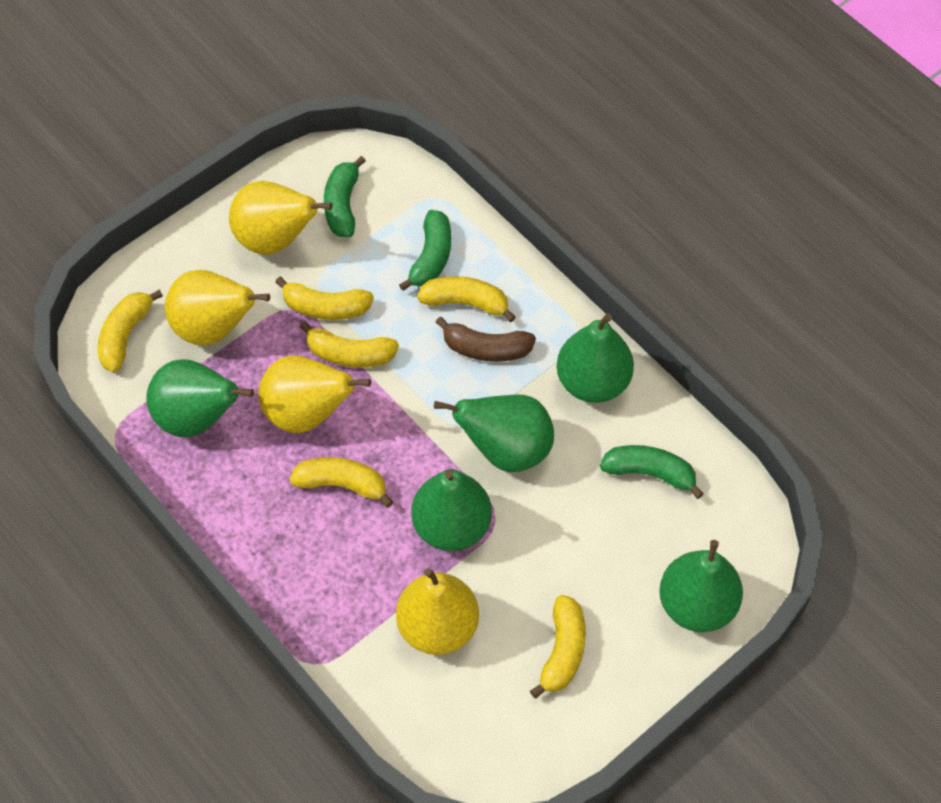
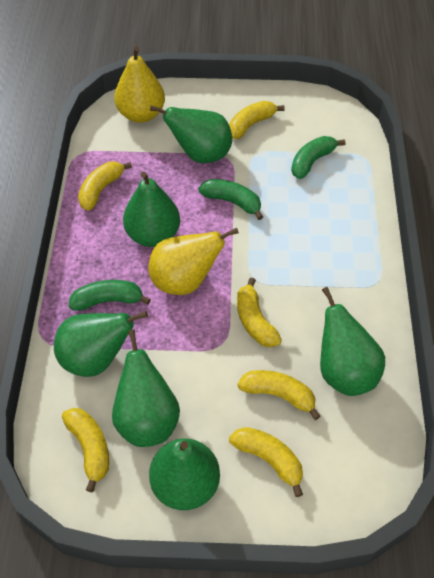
brown banana: 1 -> 0
green pear: 5 -> 6
yellow pear: 4 -> 2

